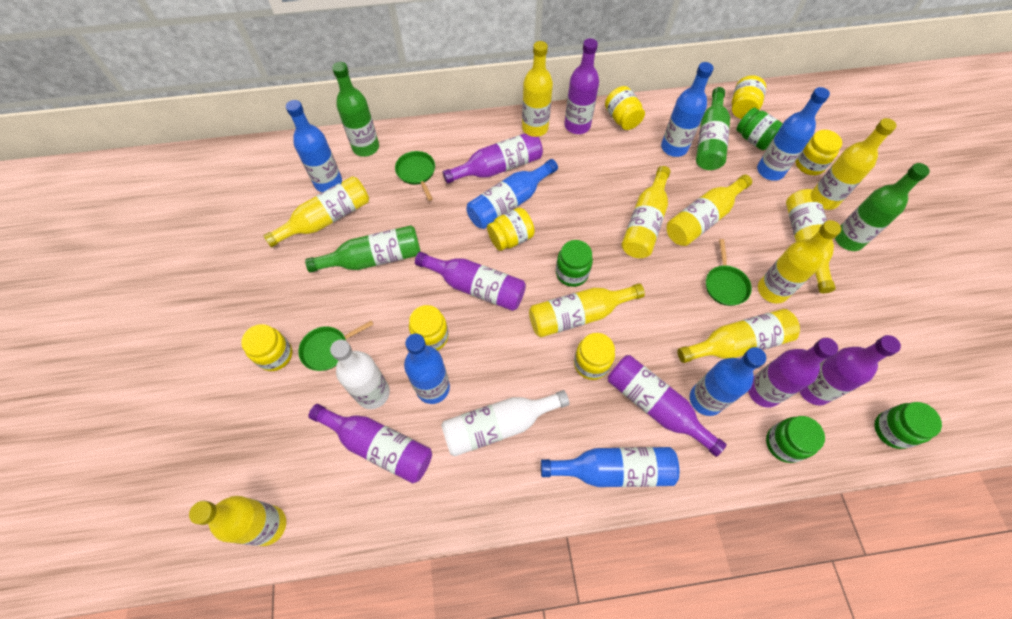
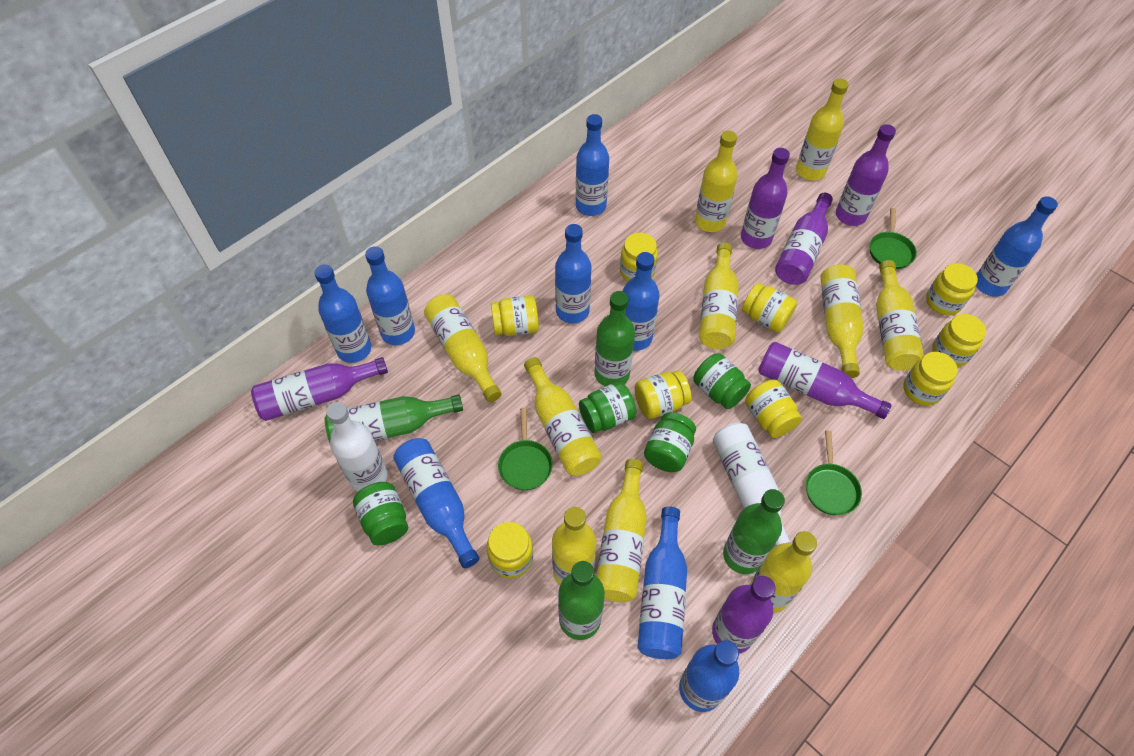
blue bottle: 7 -> 9
purple bottle: 7 -> 6
yellow jar: 7 -> 9

